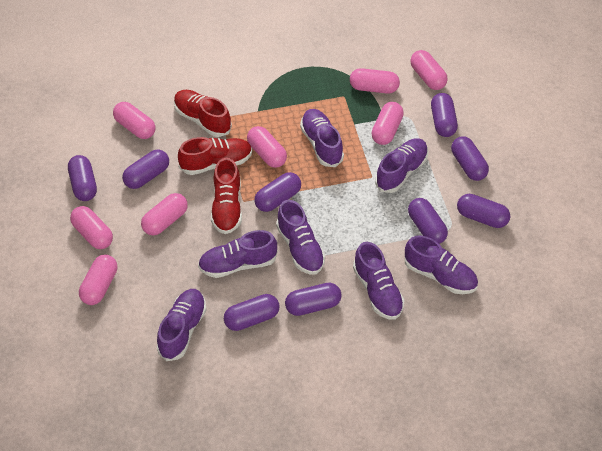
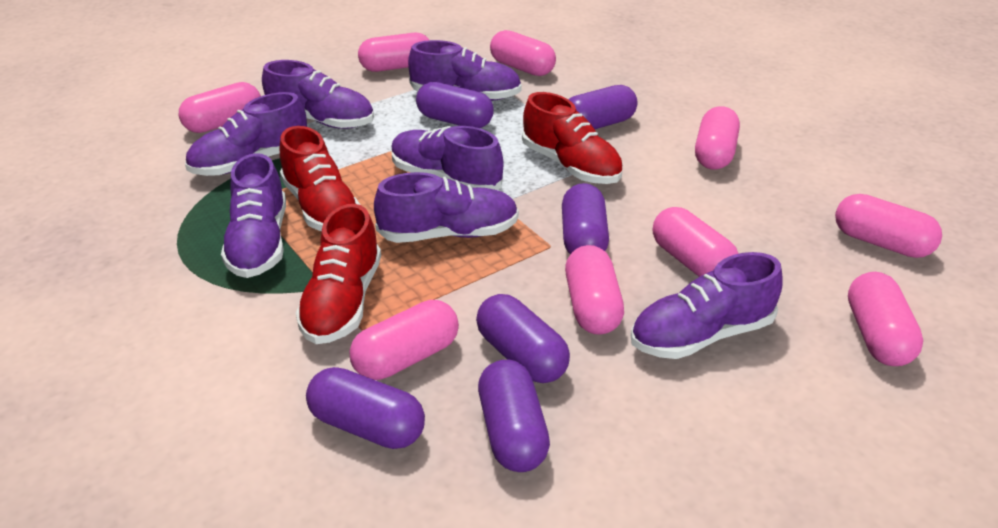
pink capsule: 8 -> 9
purple capsule: 9 -> 6

